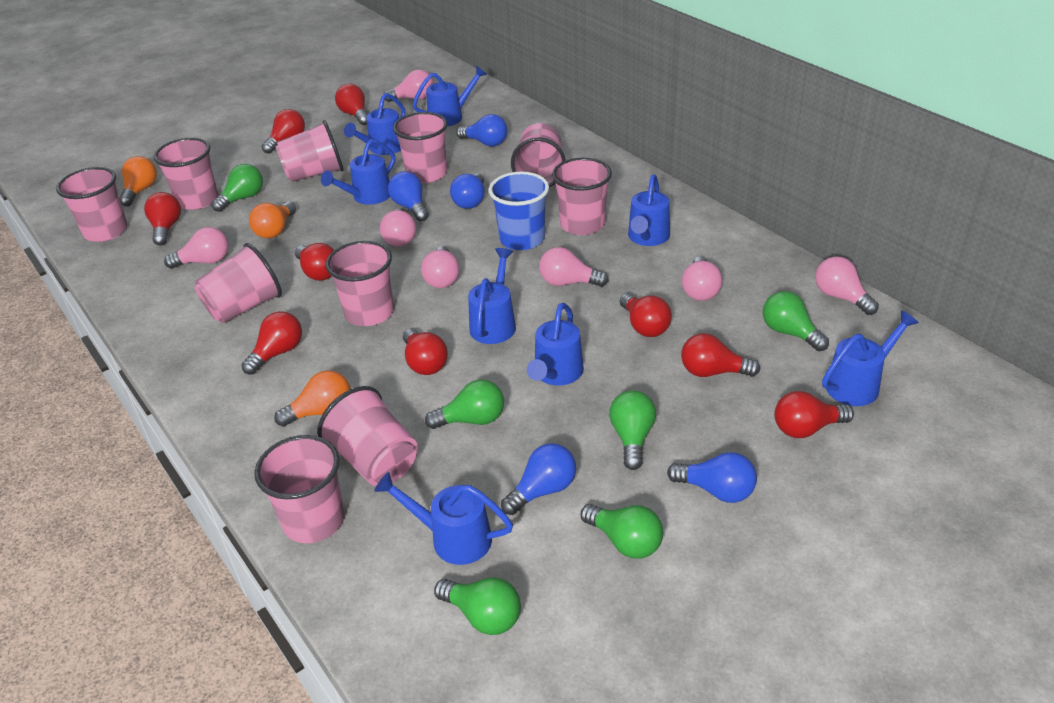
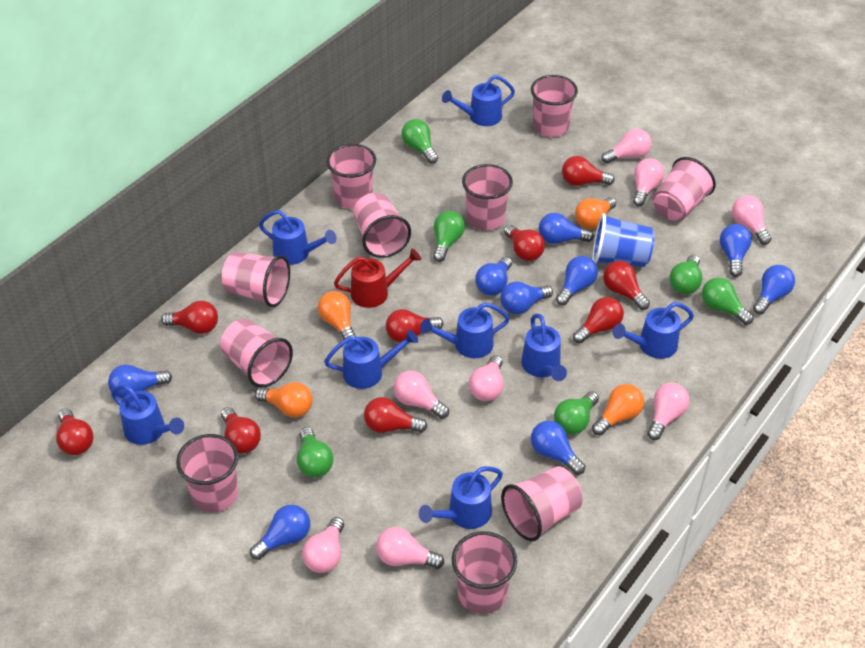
blue light bulb: 5 -> 9
orange light bulb: 3 -> 4
pink light bulb: 7 -> 8
red watering can: 0 -> 1

